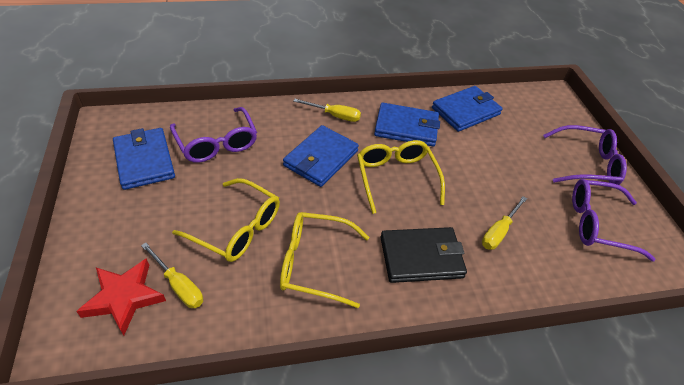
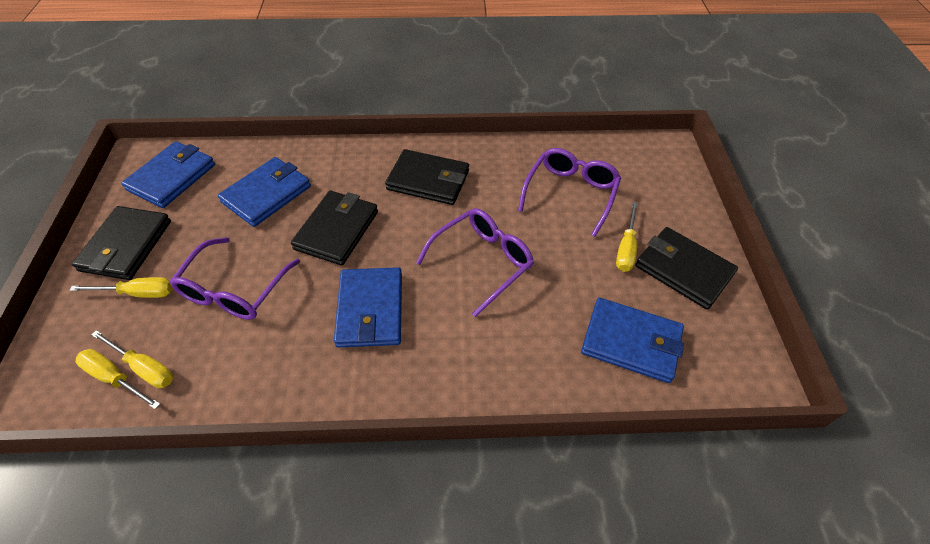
black wallet: 1 -> 4
red star: 1 -> 0
yellow glasses: 3 -> 0
yellow screwdriver: 3 -> 4

